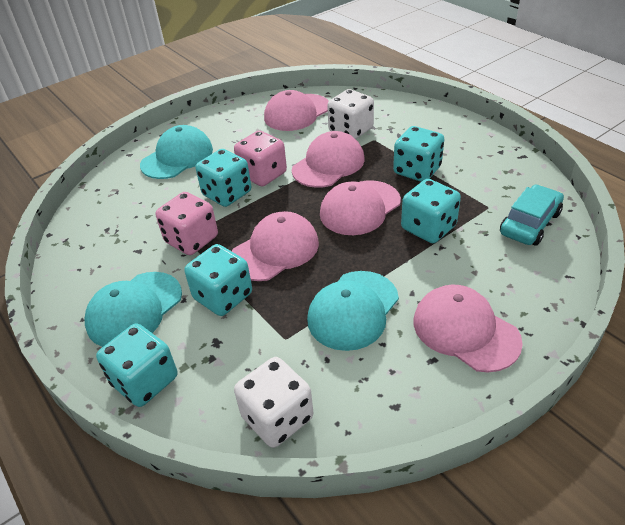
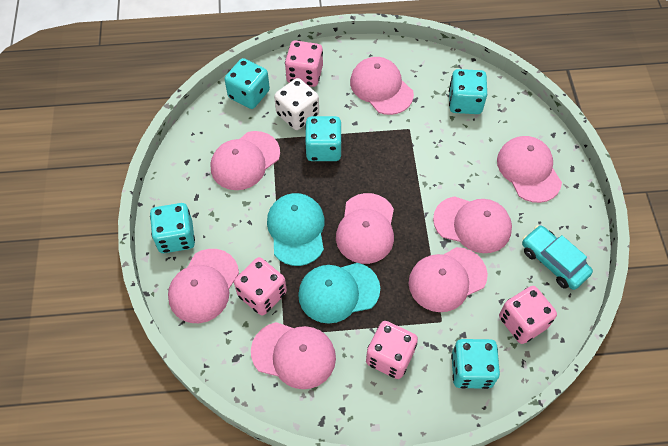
pink cap: 5 -> 8
pink dice: 2 -> 4
turquoise cap: 3 -> 2
white dice: 2 -> 1

